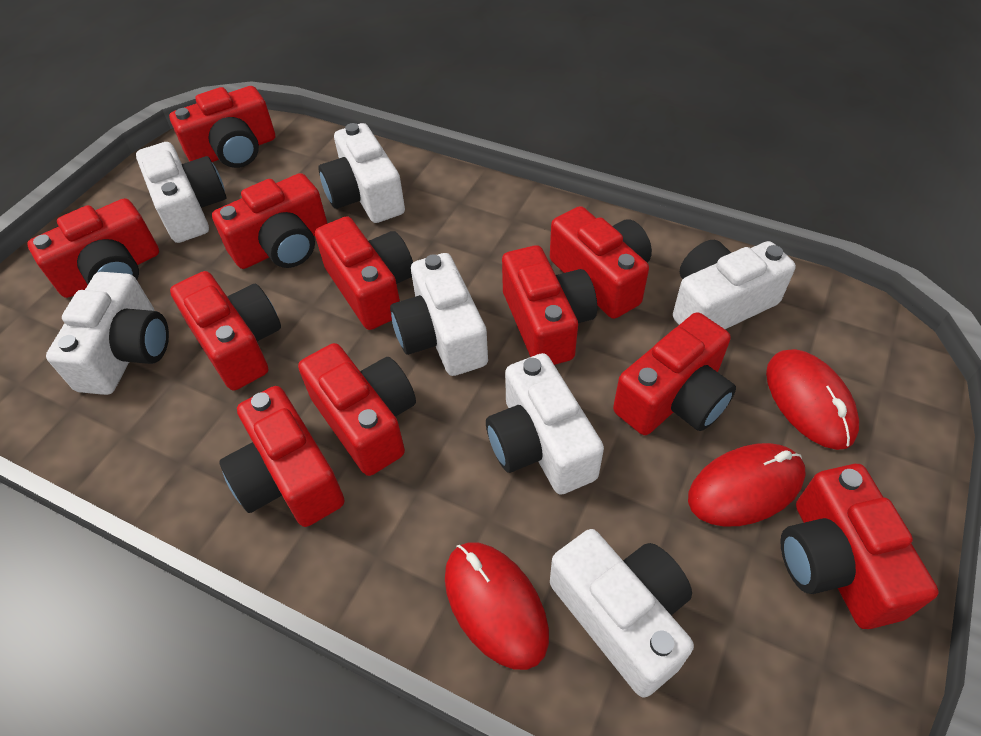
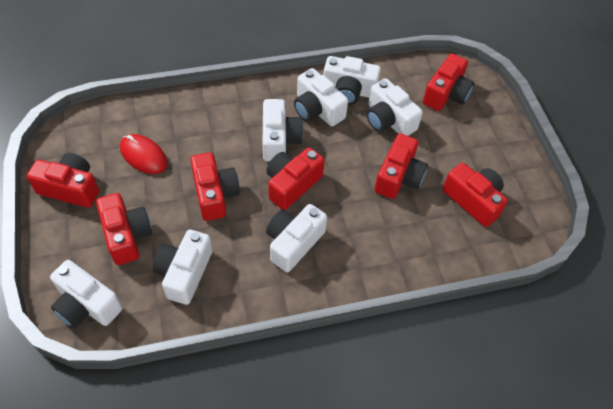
red camera: 11 -> 7
red mouse: 3 -> 1

